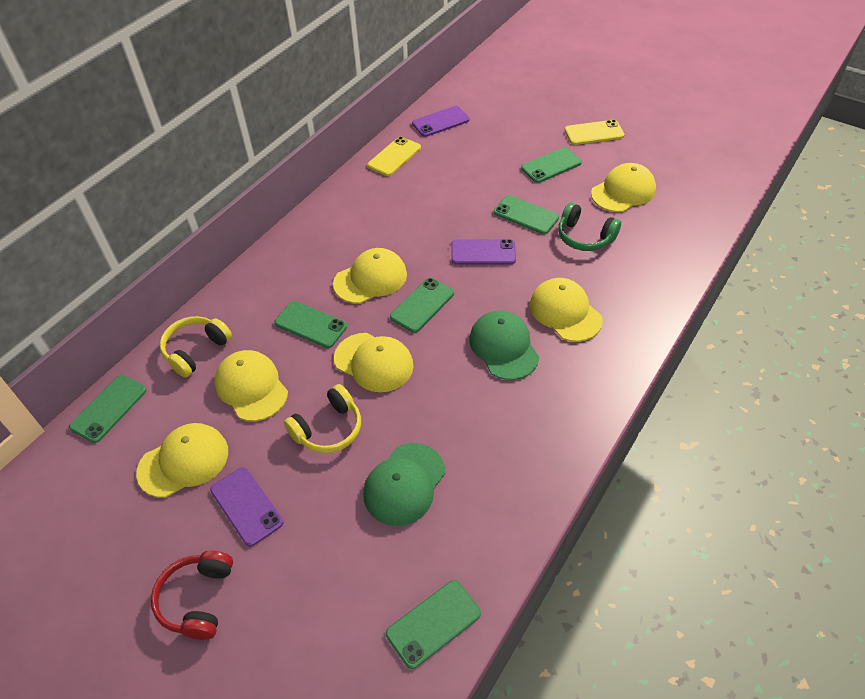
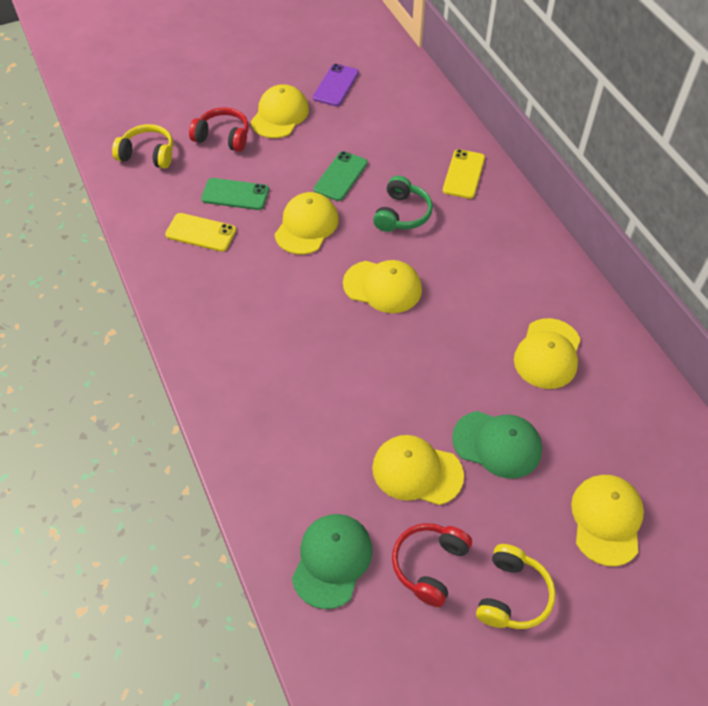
green phone: 6 -> 2
purple phone: 3 -> 1
red headphones: 1 -> 2

